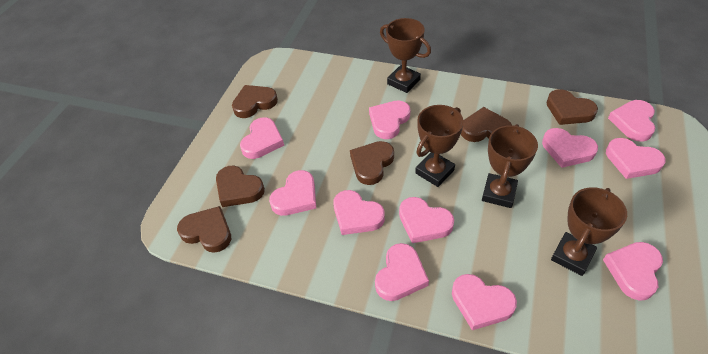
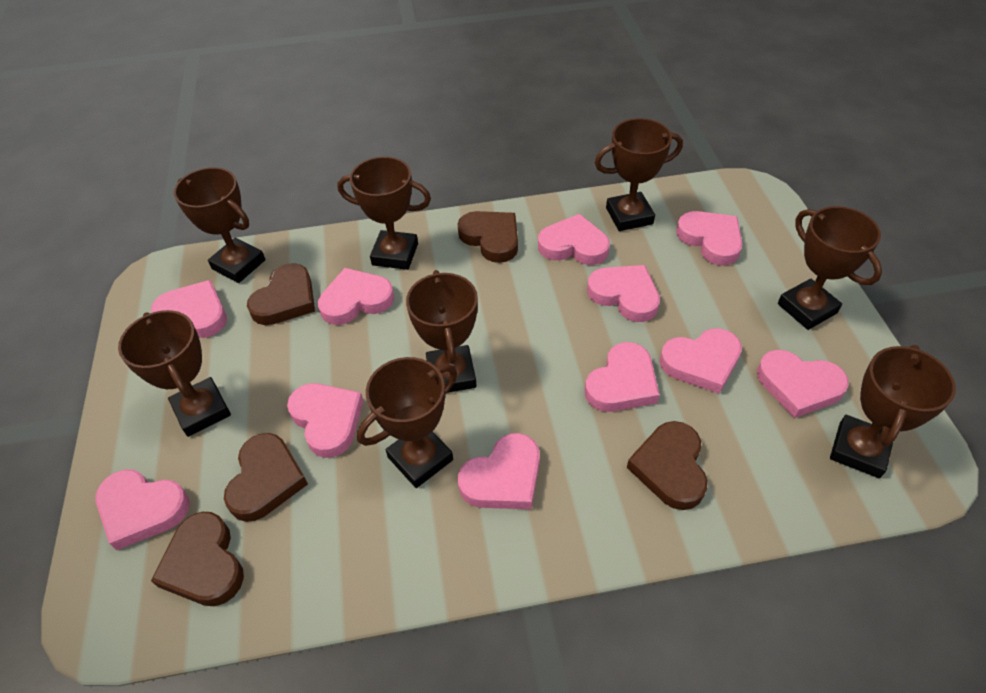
brown heart: 6 -> 5
brown trophy: 4 -> 8

